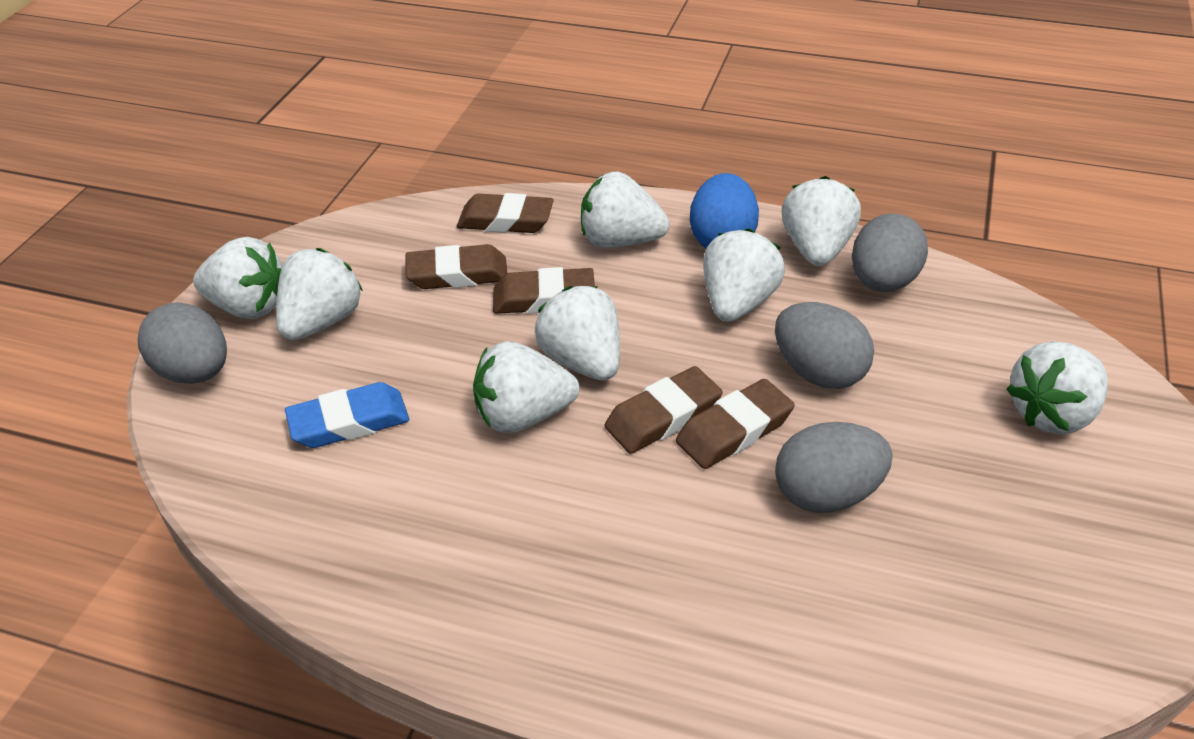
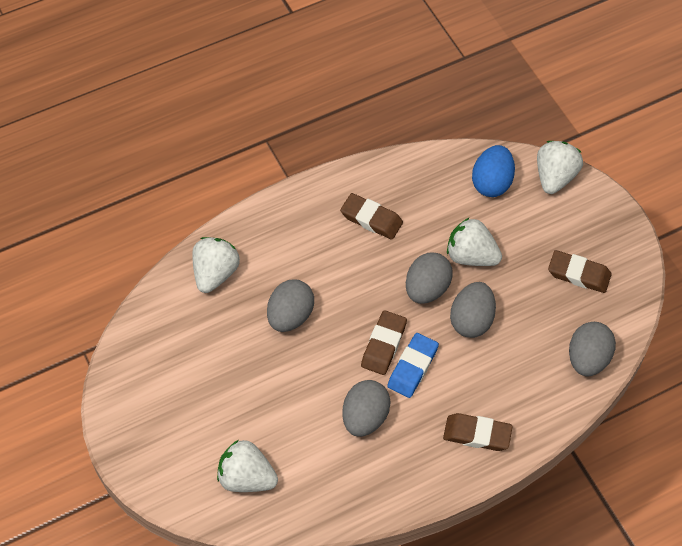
brown eraser: 5 -> 4
grey egg: 4 -> 5
white strawberry: 8 -> 4

